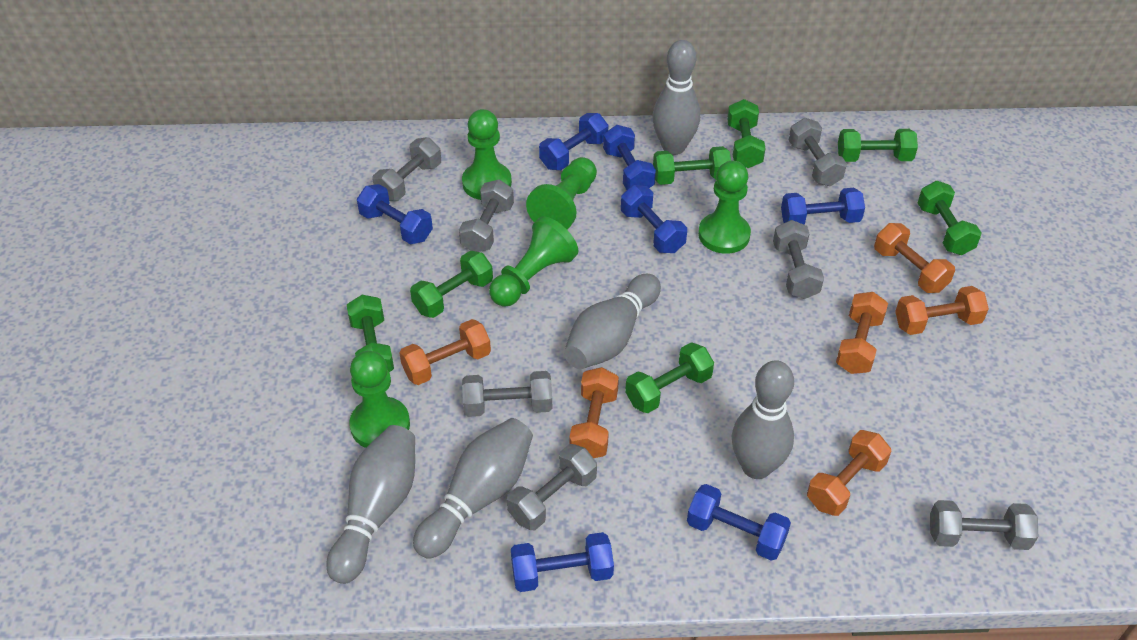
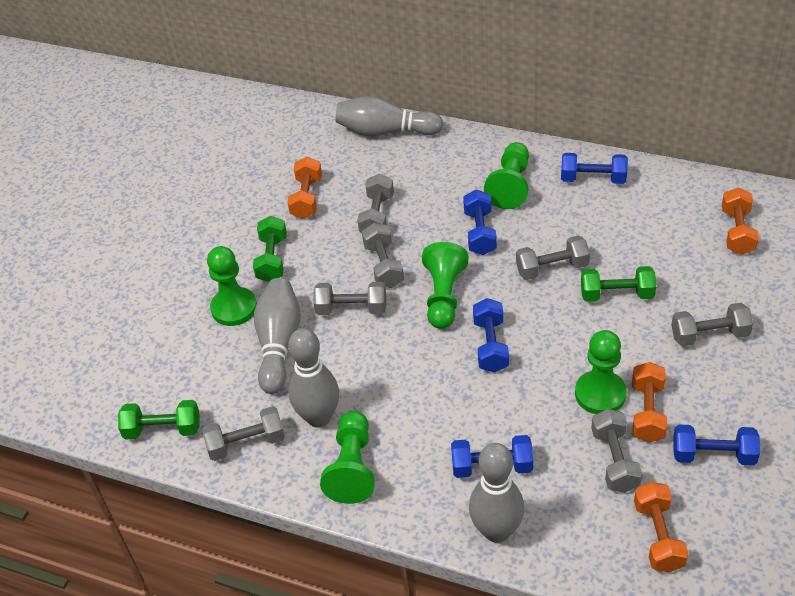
blue dumbbell: 7 -> 5
green dumbbell: 7 -> 3
grey bowling pin: 5 -> 4
orange dumbbell: 6 -> 4

